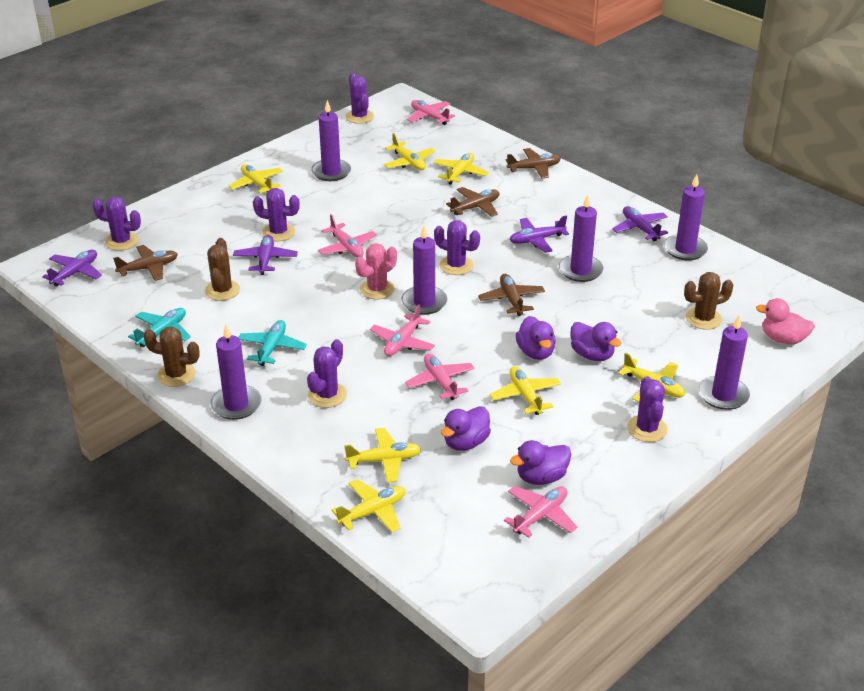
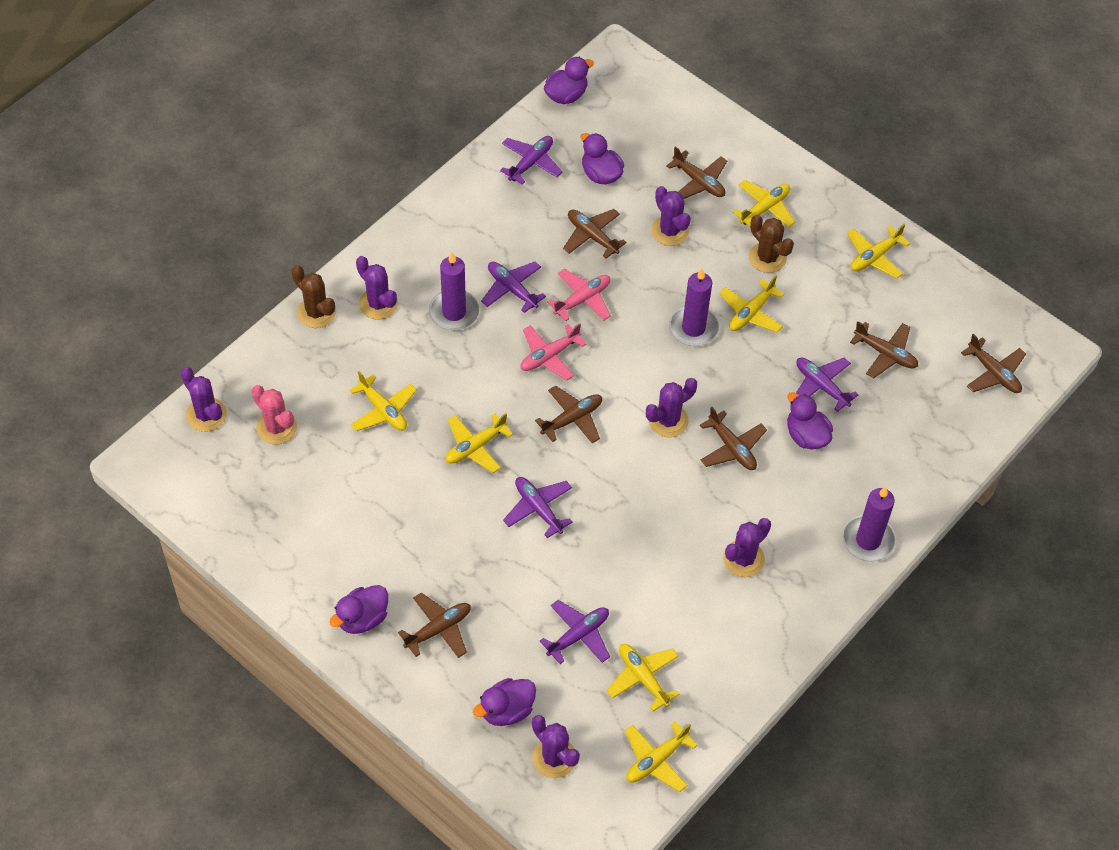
brown cactus: 3 -> 2
brown plane: 4 -> 7
pink duck: 1 -> 0
pink plane: 5 -> 2
purple candle: 6 -> 3
purple duck: 4 -> 5
purple plane: 4 -> 5
turquoise plane: 2 -> 0

